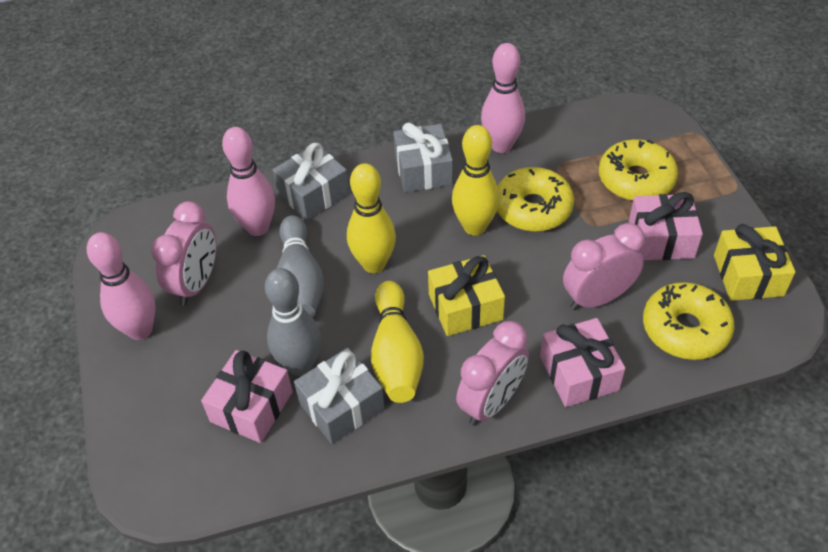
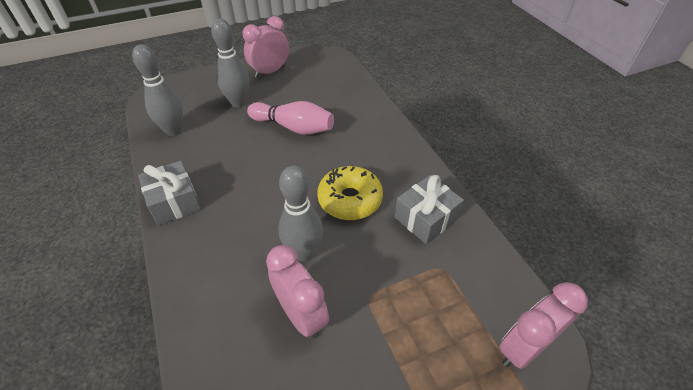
grey bowling pin: 2 -> 3
grey gift: 3 -> 2
pink bowling pin: 3 -> 1
pink gift: 3 -> 0
yellow bowling pin: 3 -> 0
yellow donut: 3 -> 1
yellow gift: 2 -> 0

